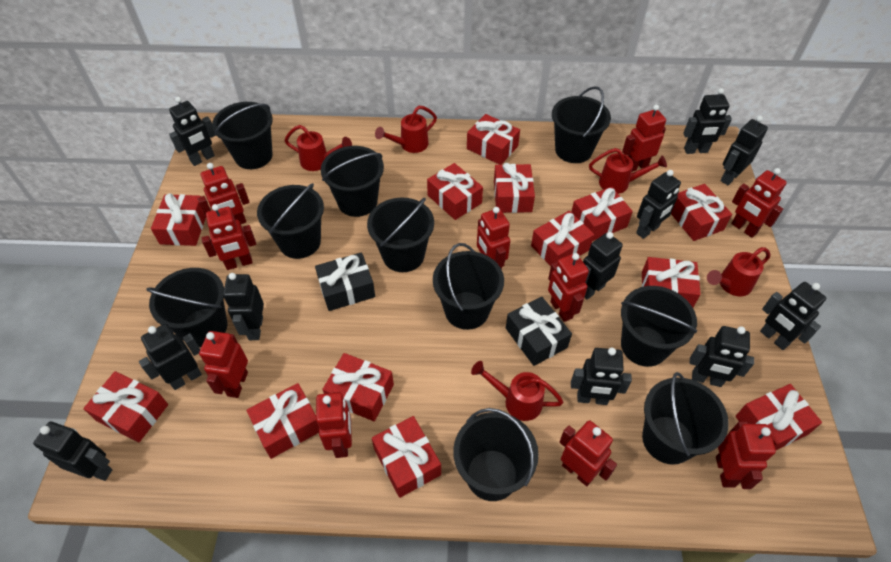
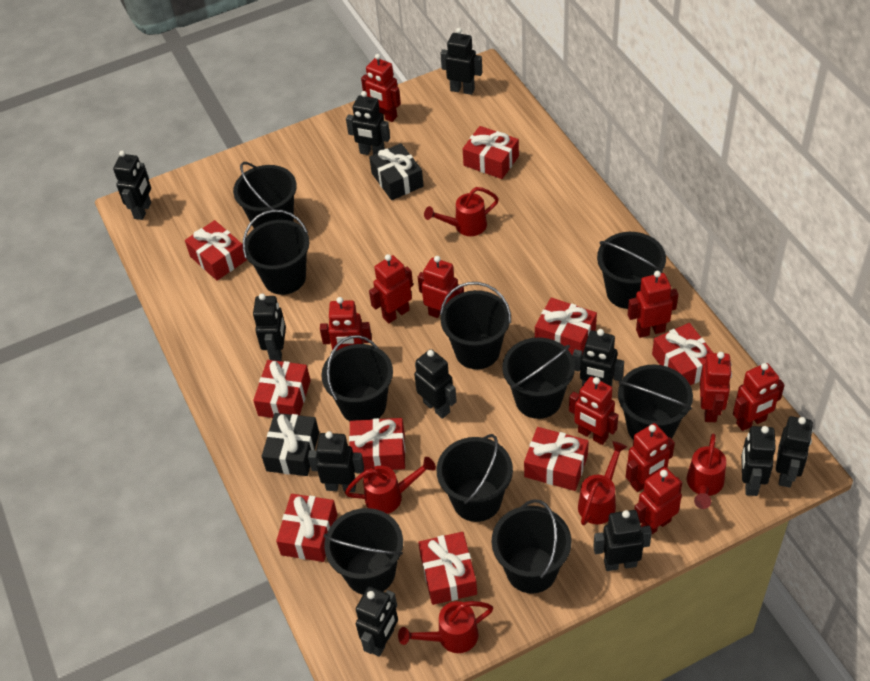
red gift: 13 -> 9

